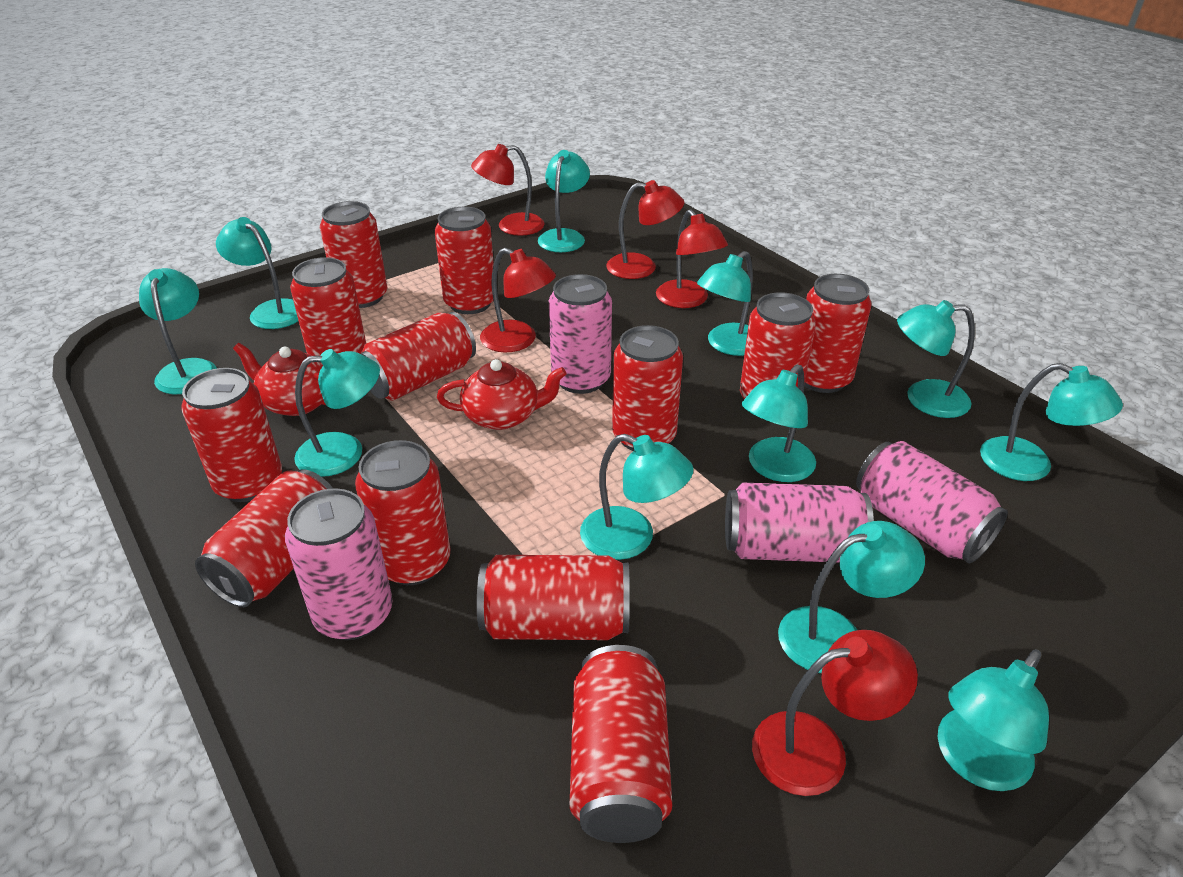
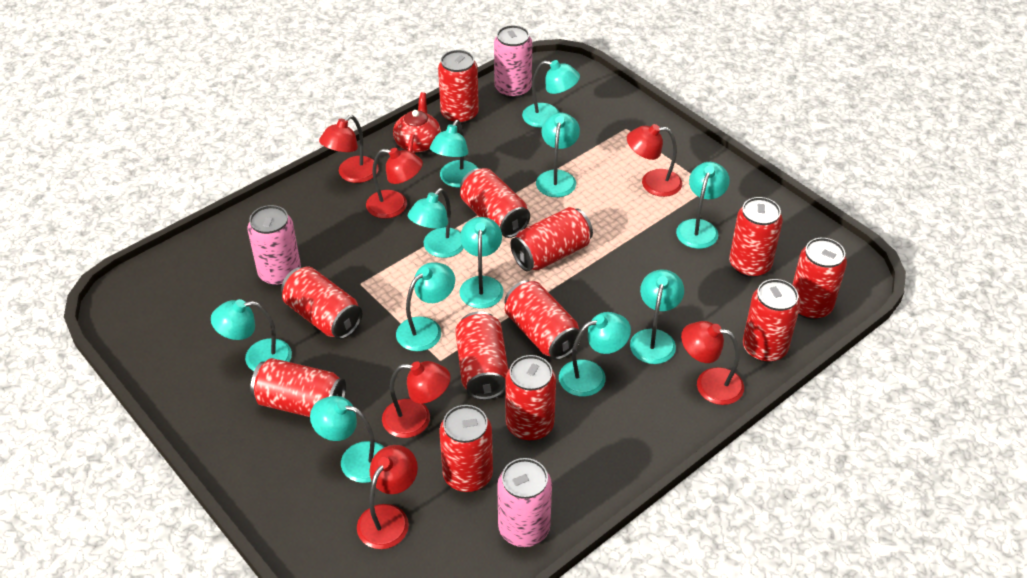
pink can: 4 -> 3
red lamp: 5 -> 6
red teapot: 2 -> 1

